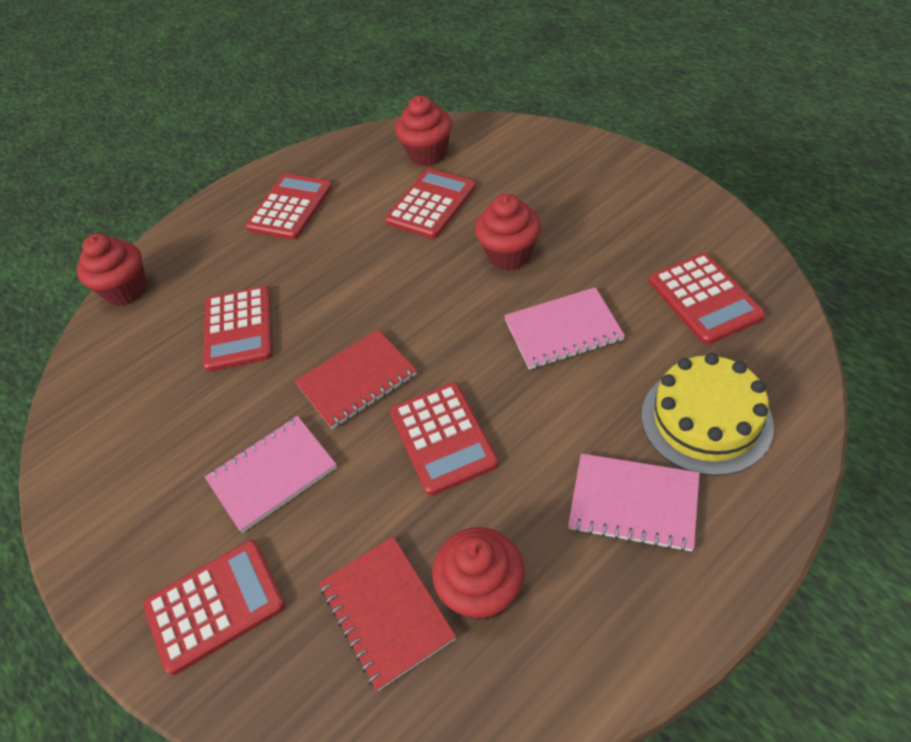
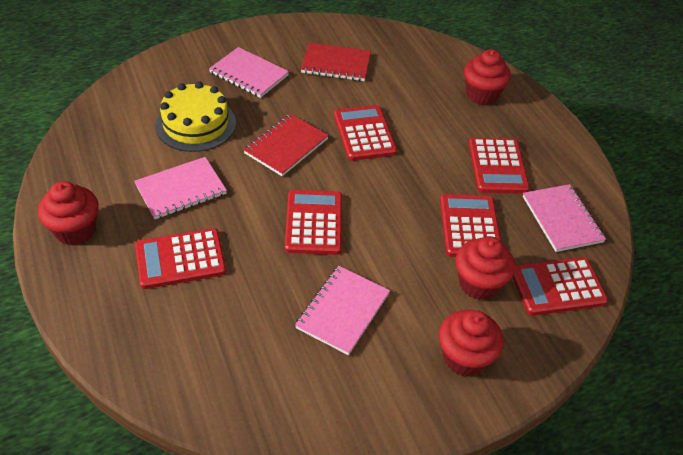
pink notebook: 3 -> 4

